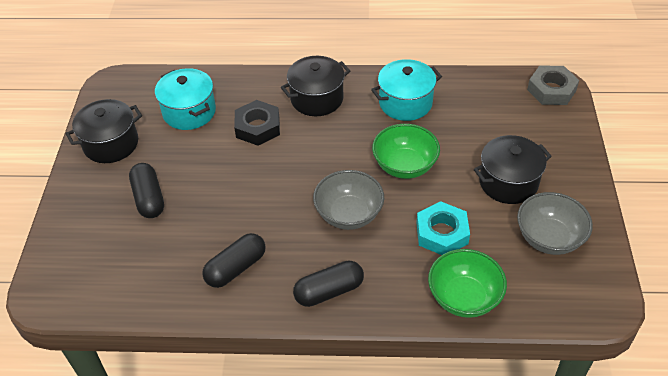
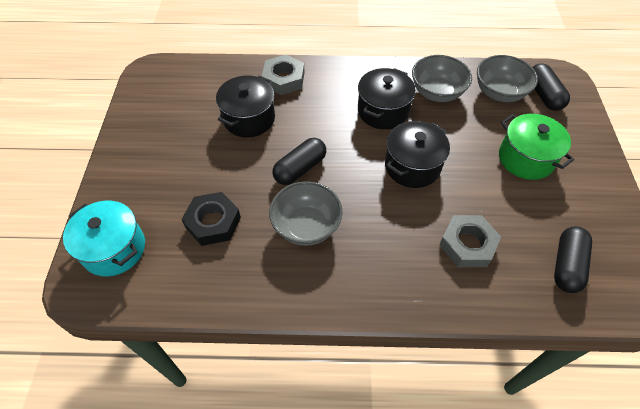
green bowl: 2 -> 0
green pot: 0 -> 1
grey bowl: 2 -> 3
grey nut: 1 -> 2
turquoise nut: 1 -> 0
turquoise pot: 2 -> 1

